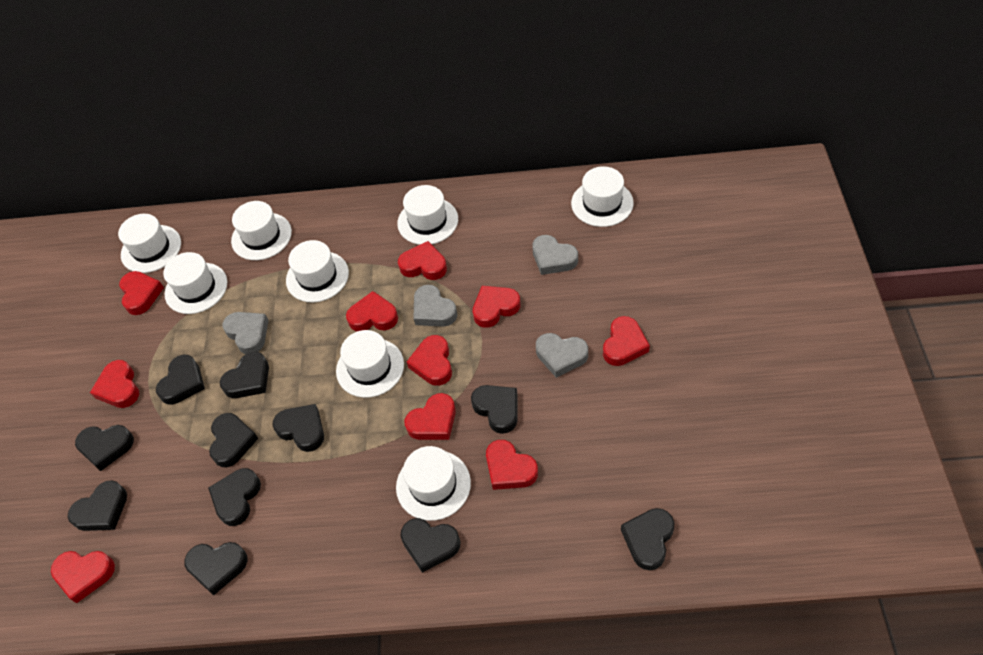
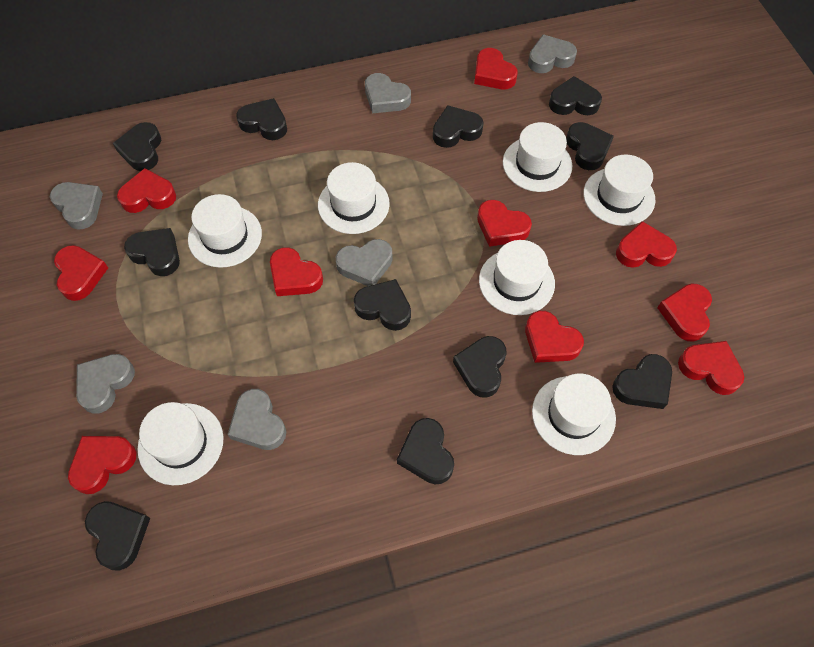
grey heart: 4 -> 6
white hat: 8 -> 7

